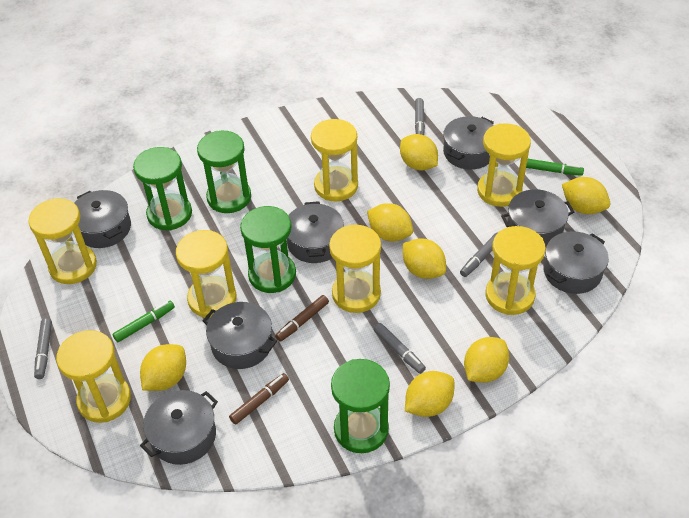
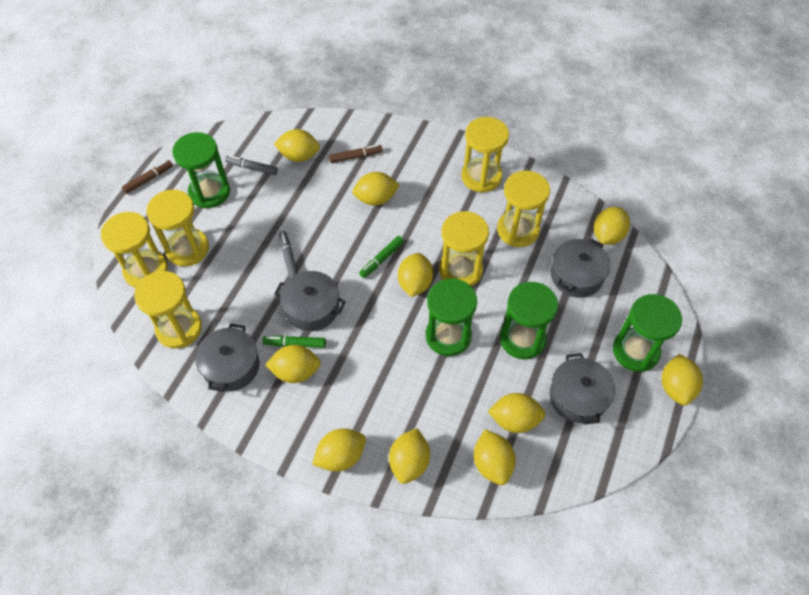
grey marker: 4 -> 2
grey pot: 7 -> 4
yellow hourglass: 7 -> 6
yellow lemon: 7 -> 10

